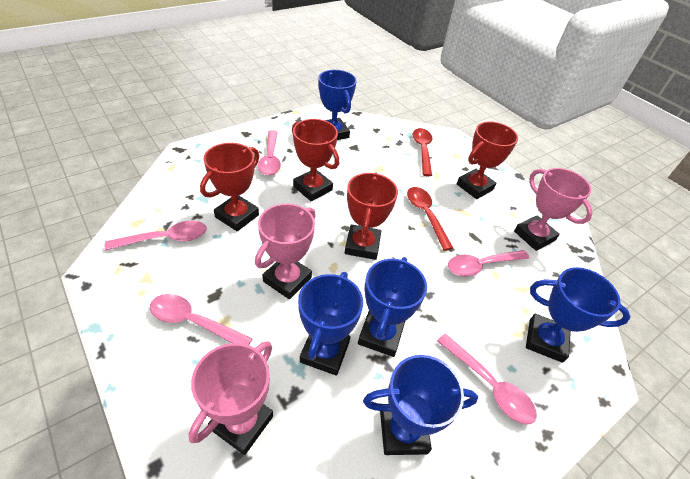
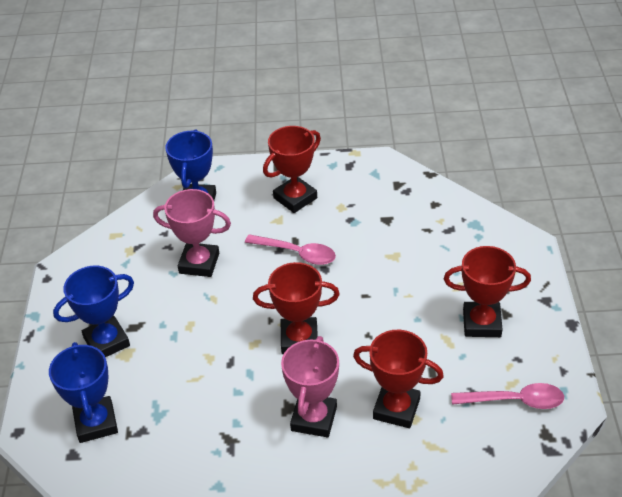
blue trophy: 5 -> 3
pink spoon: 5 -> 2
pink trophy: 3 -> 2
red spoon: 2 -> 0

